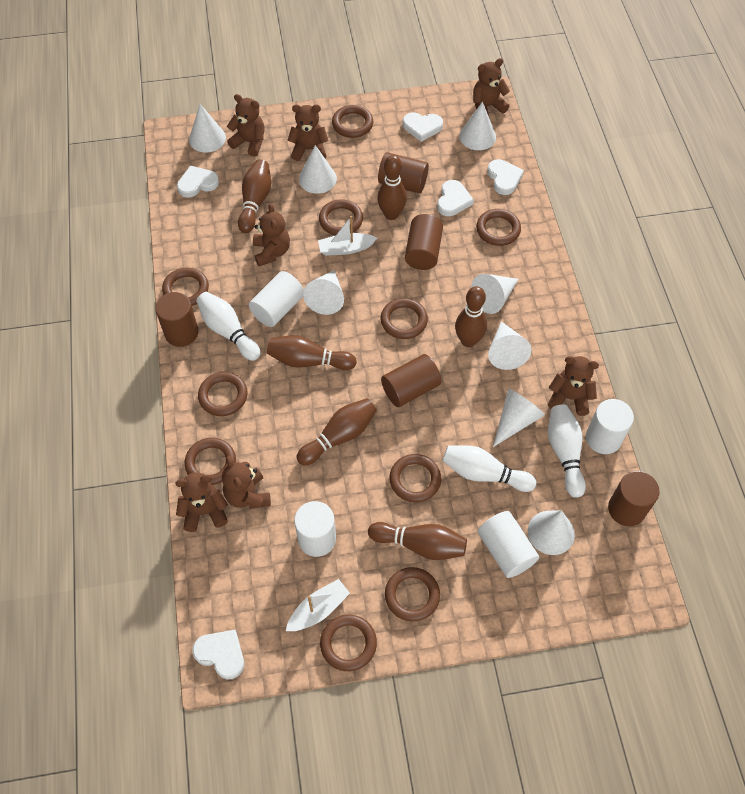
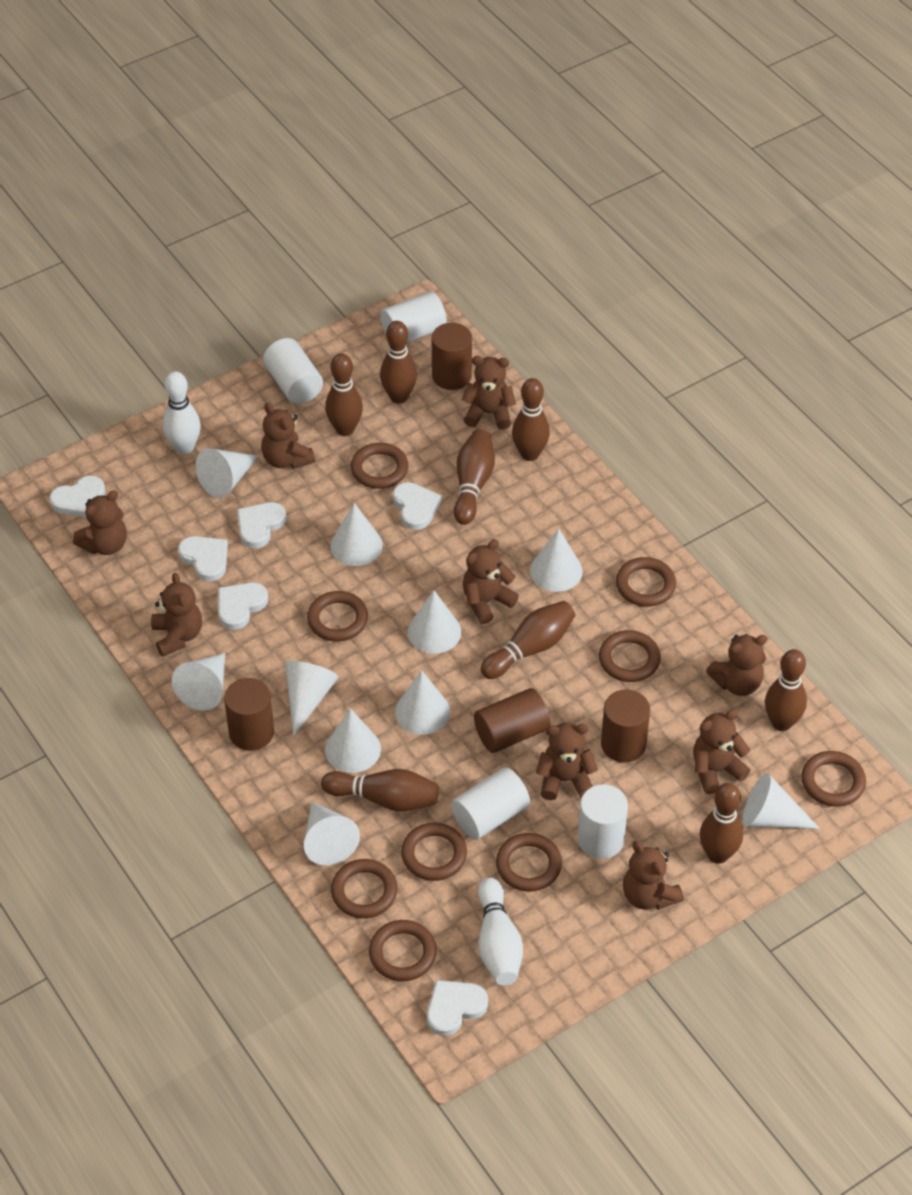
brown bowling pin: 6 -> 8
brown cylinder: 5 -> 4
brown ring: 10 -> 9
brown teddy bear: 7 -> 9
white boat: 2 -> 0
white bowling pin: 3 -> 2
white cone: 8 -> 10
white heart: 5 -> 6

